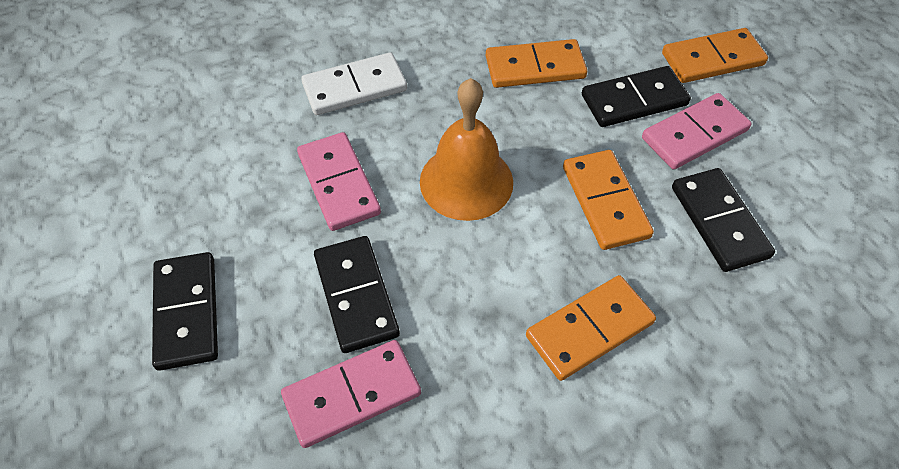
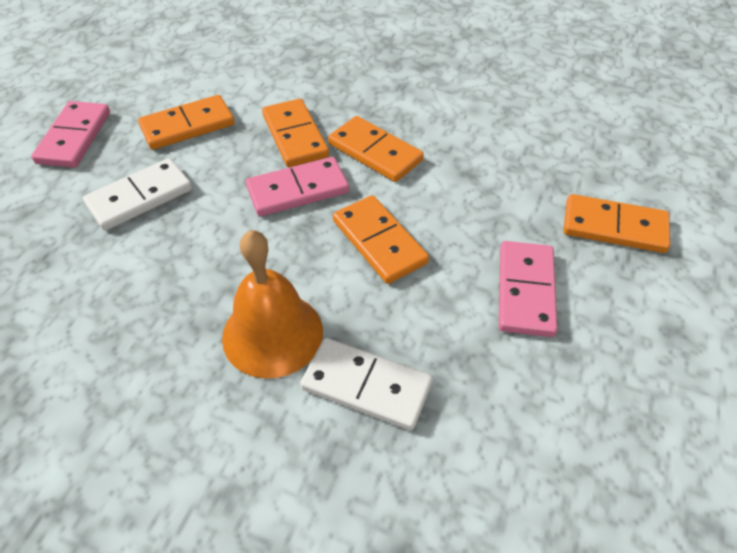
black domino: 4 -> 0
orange domino: 4 -> 5
white domino: 1 -> 2

